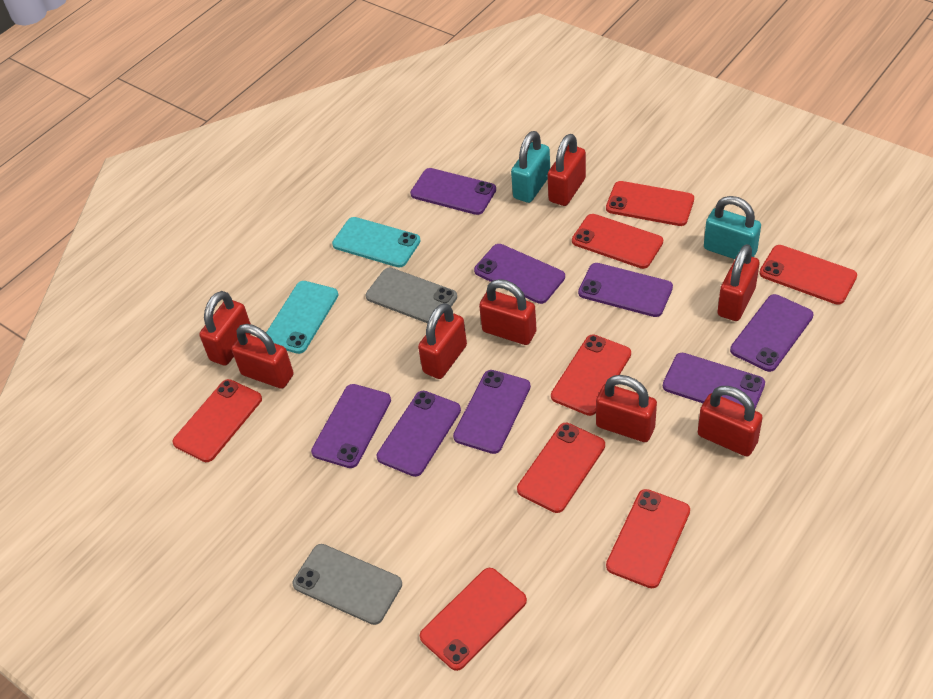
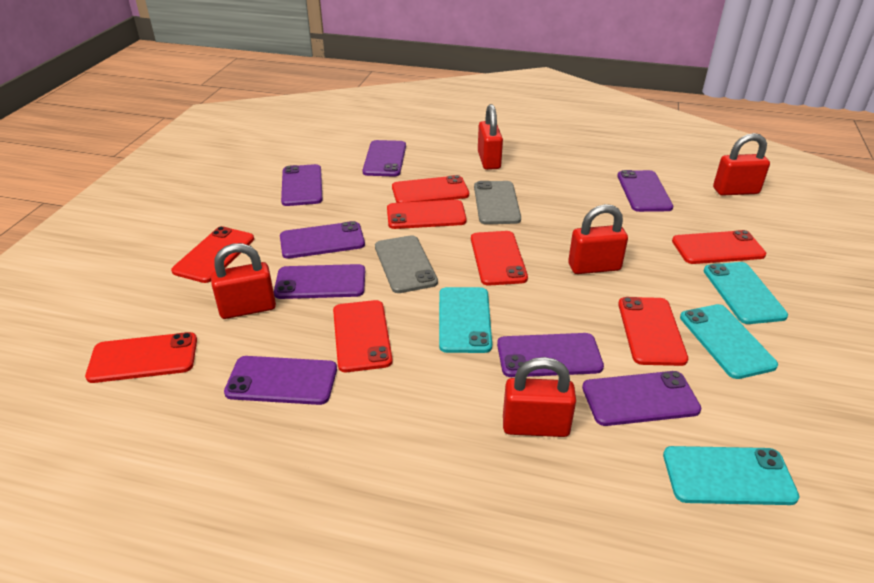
red padlock: 8 -> 5
turquoise padlock: 2 -> 0
turquoise phone: 2 -> 4

